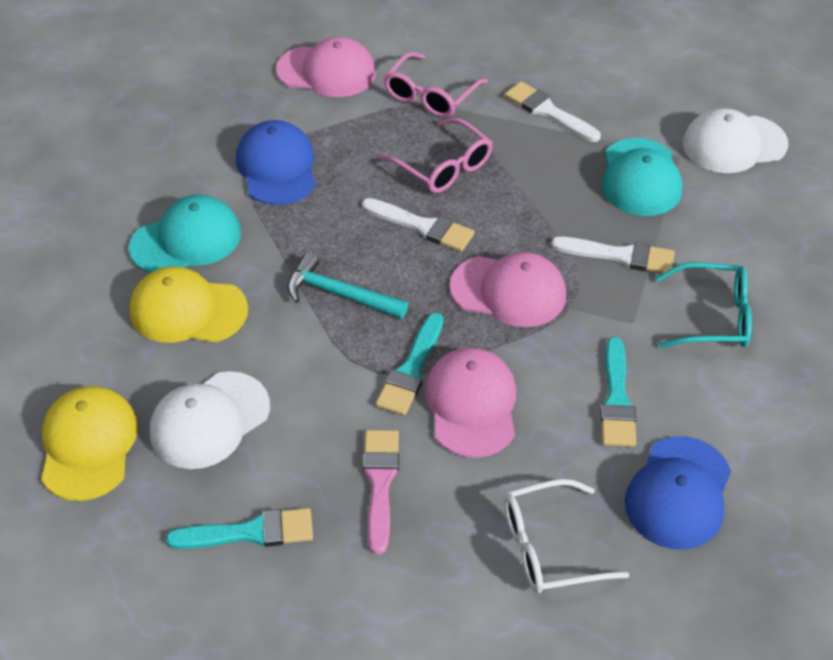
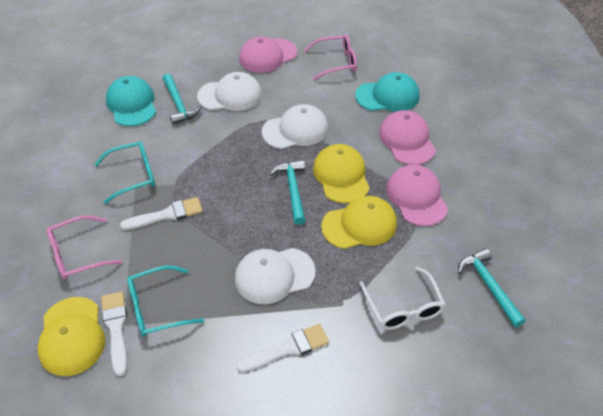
blue cap: 2 -> 0
pink brush: 1 -> 0
turquoise brush: 3 -> 0
turquoise glasses: 1 -> 2
turquoise hammer: 1 -> 3
white cap: 2 -> 3
yellow cap: 2 -> 3

